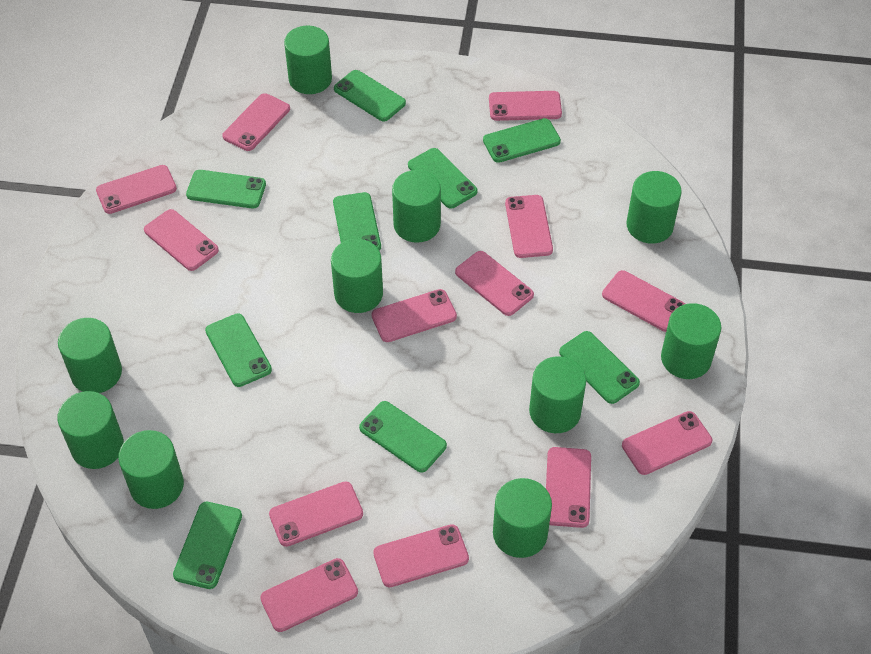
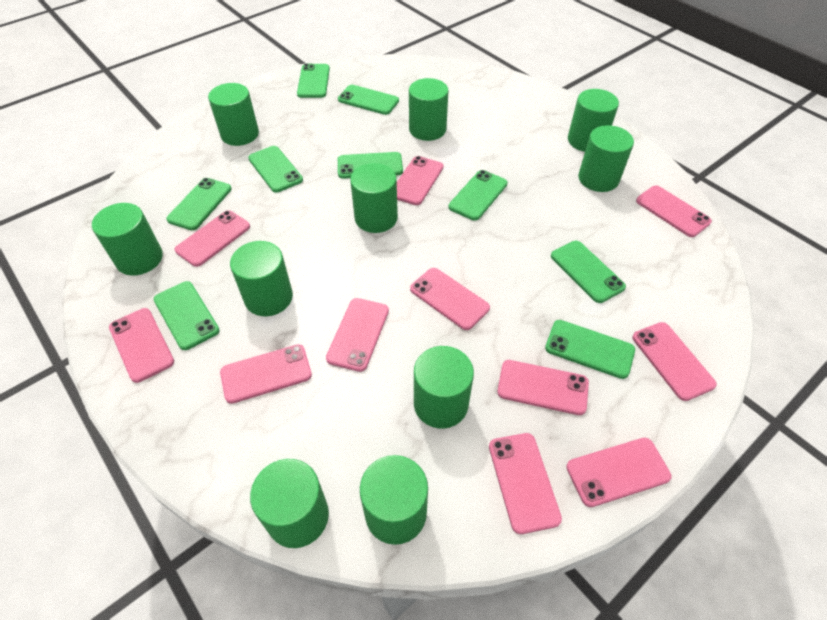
pink phone: 13 -> 11

